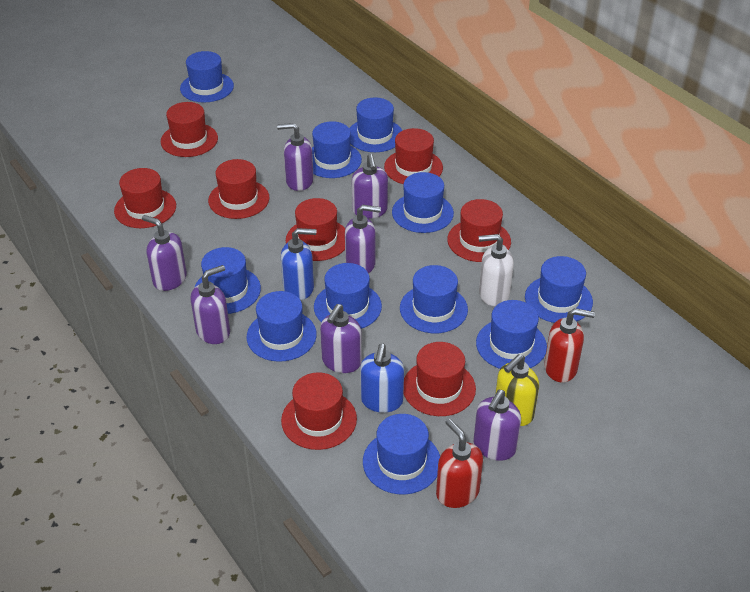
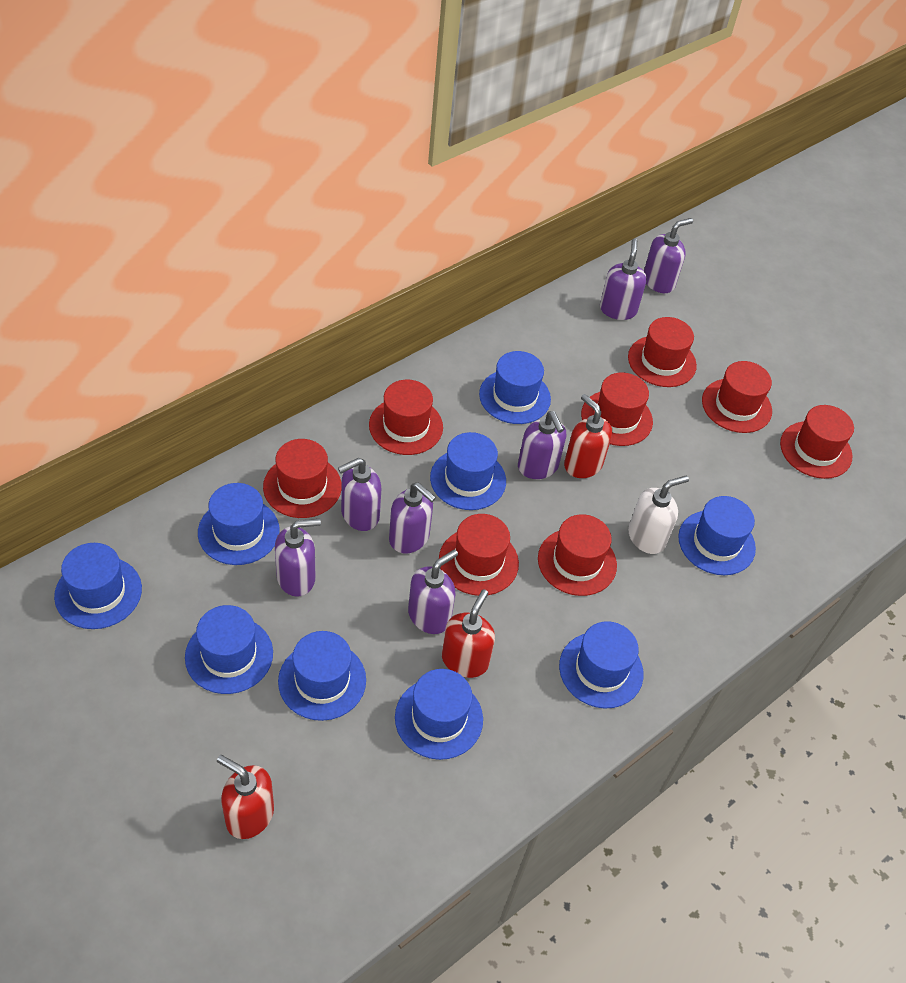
blue hat: 11 -> 9
blue soap dispenser: 2 -> 0
red soap dispenser: 2 -> 3
yellow soap dispenser: 1 -> 0

